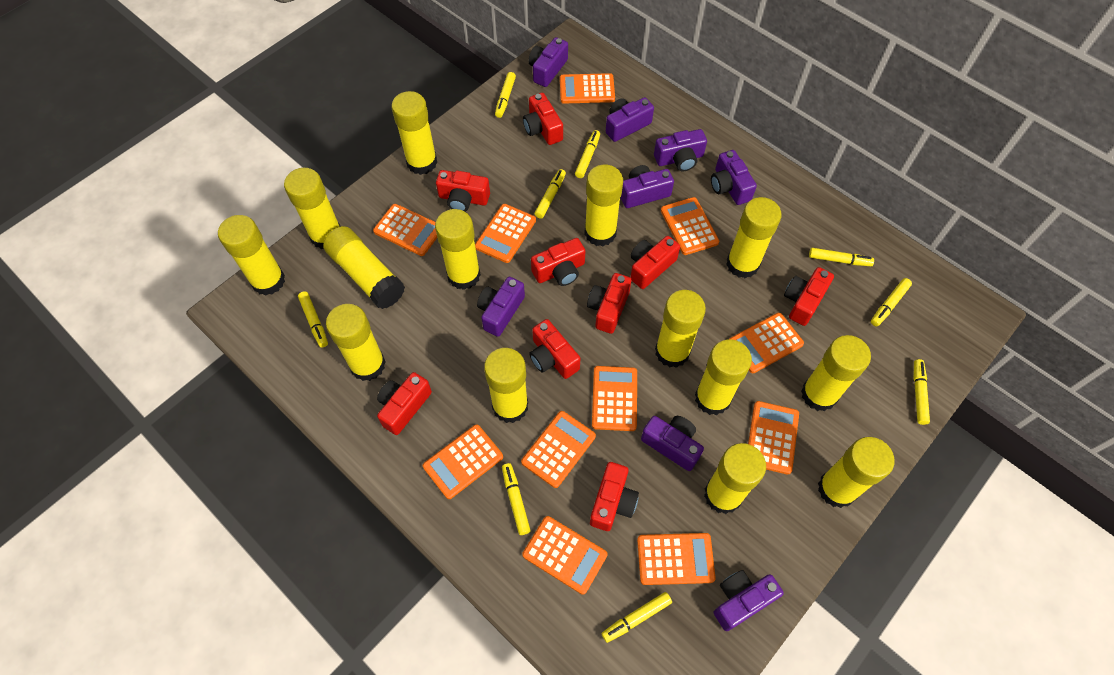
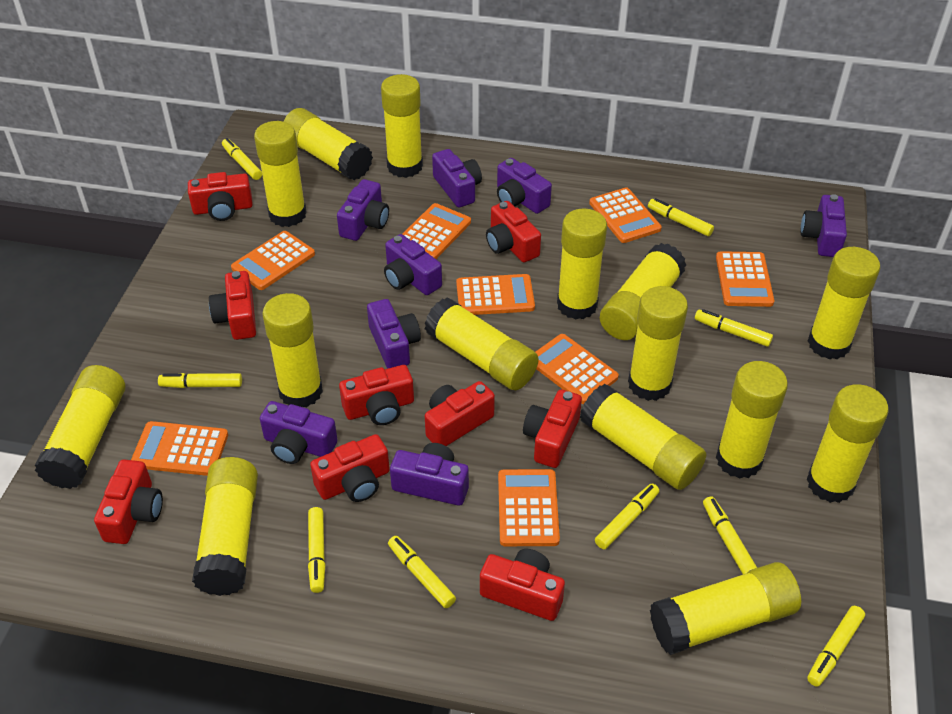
orange calculator: 11 -> 8
yellow glue stick: 14 -> 15

